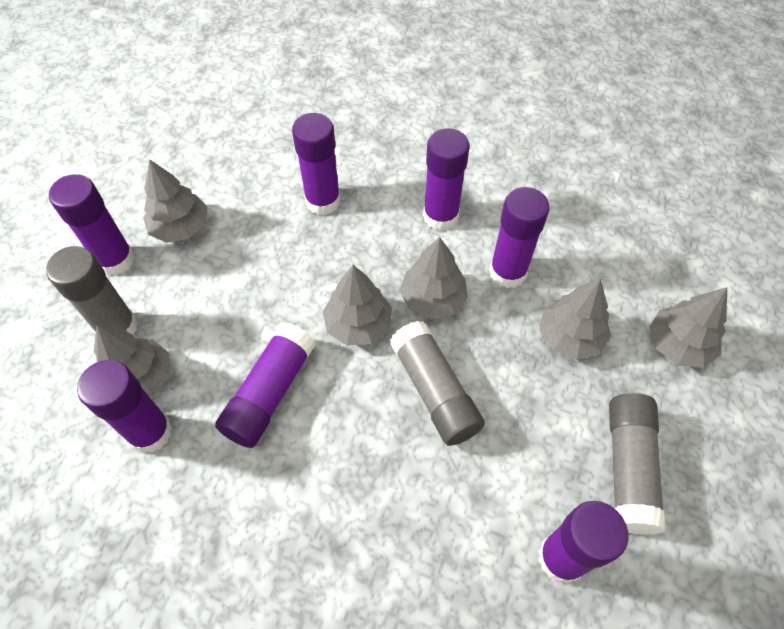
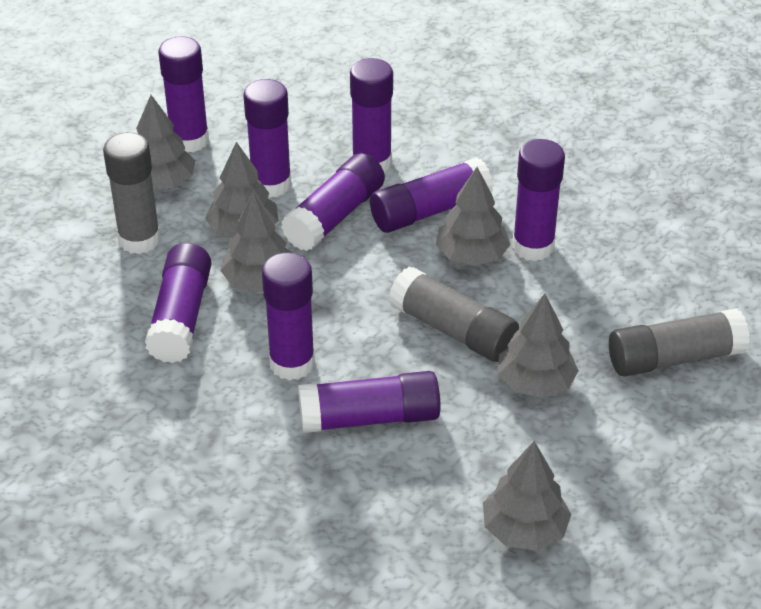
purple glue stick: 7 -> 9

